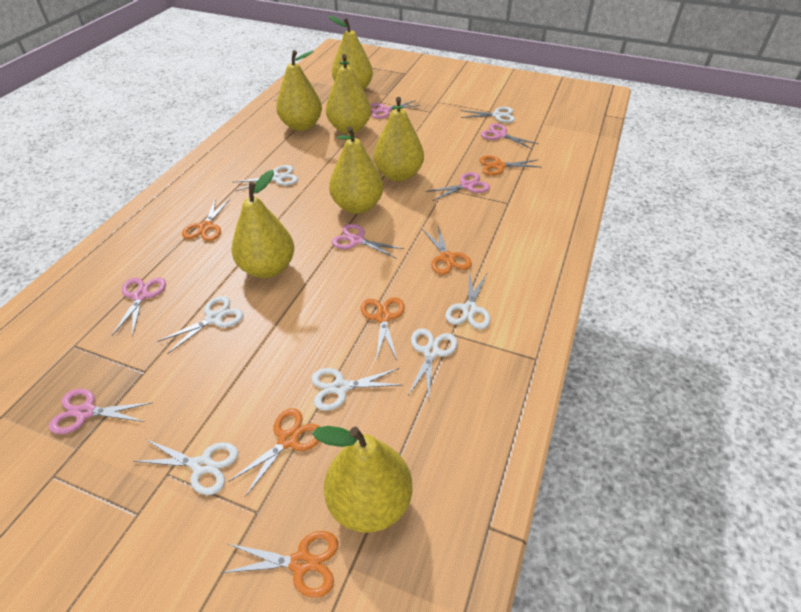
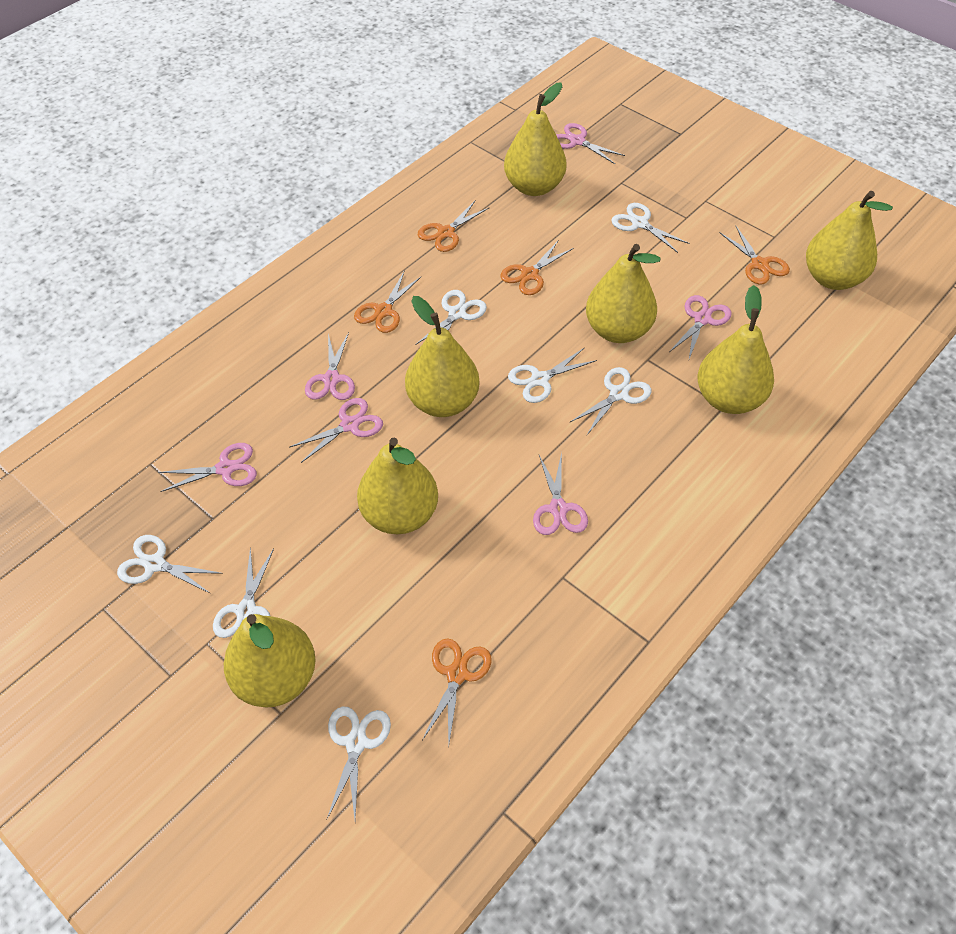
orange scissors: 6 -> 5

